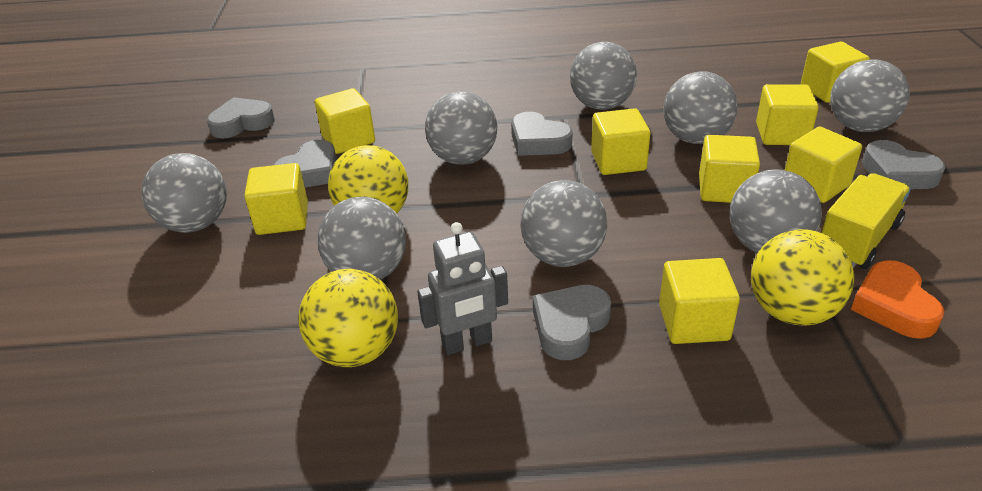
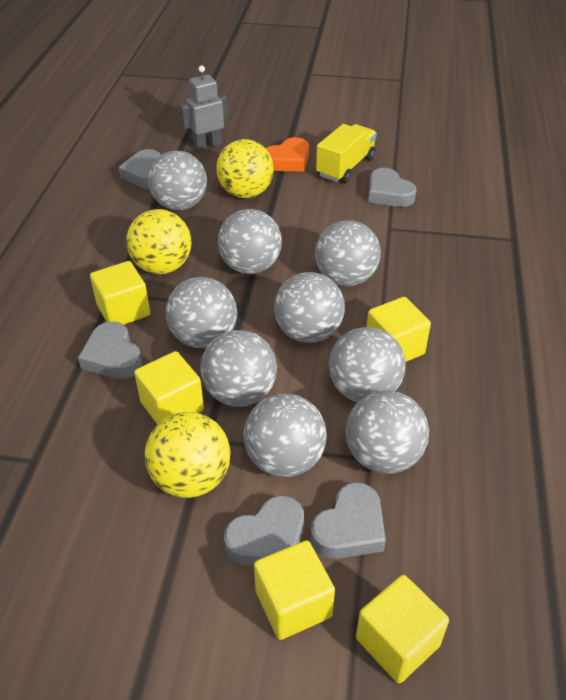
grey ball: 8 -> 9
yellow cube: 8 -> 5

